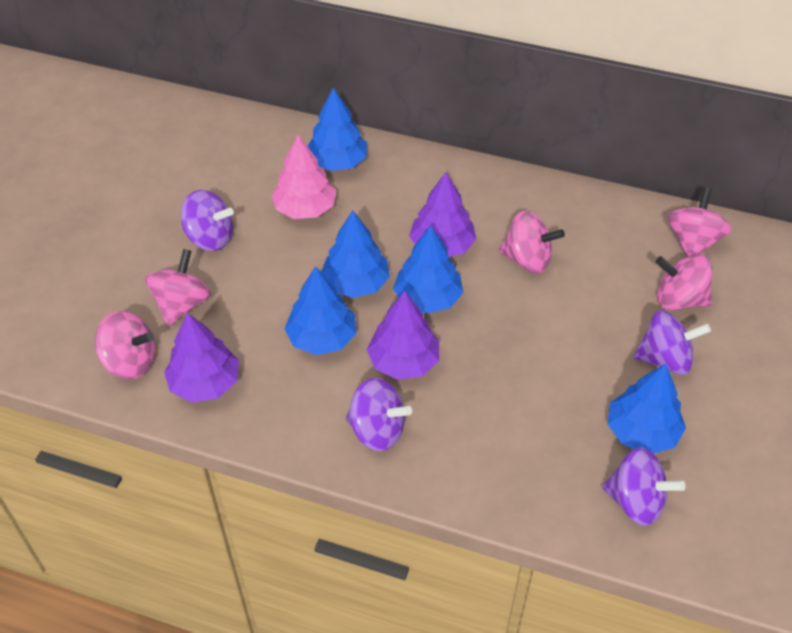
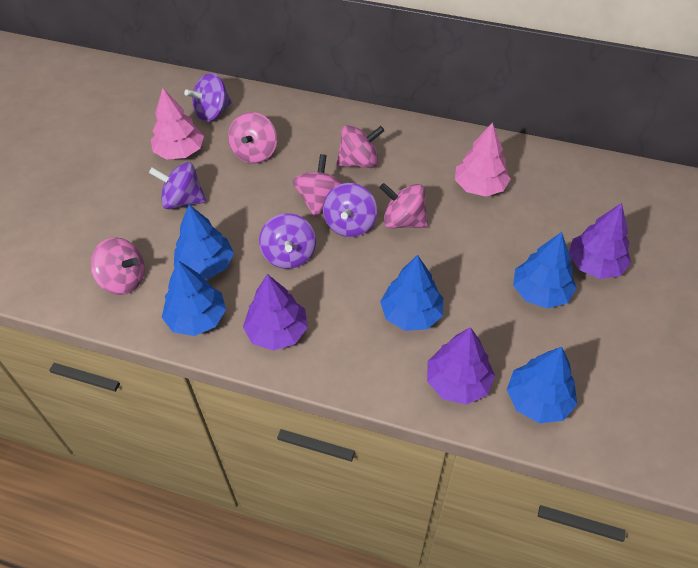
pink tree: 1 -> 2

